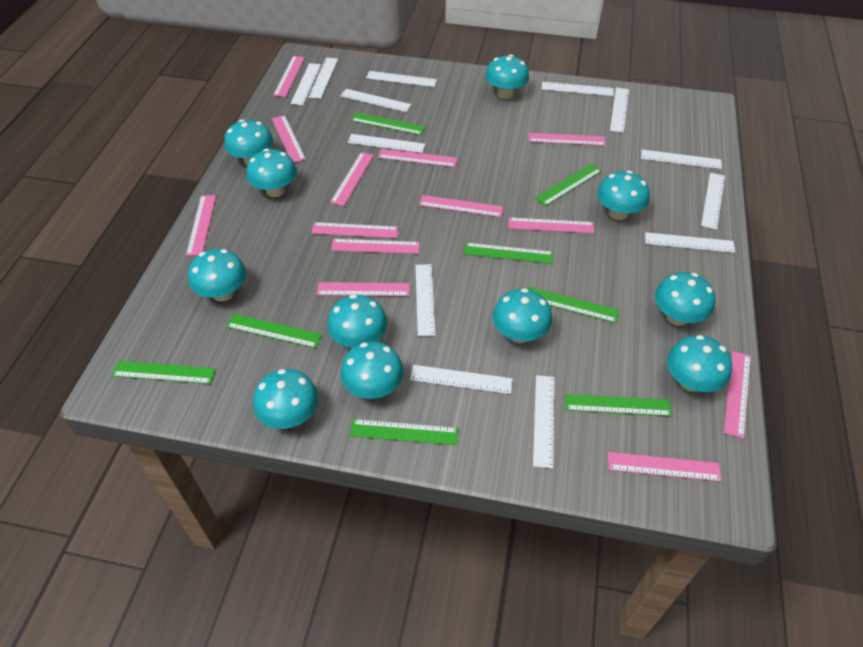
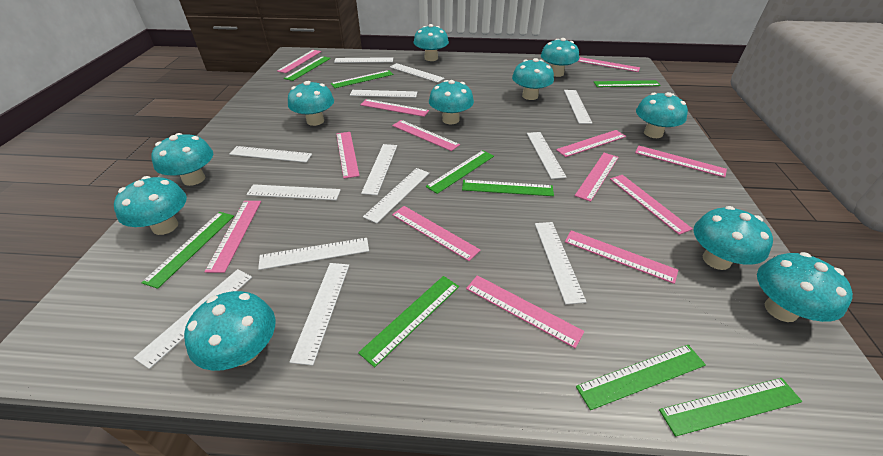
green ruler: 8 -> 9

